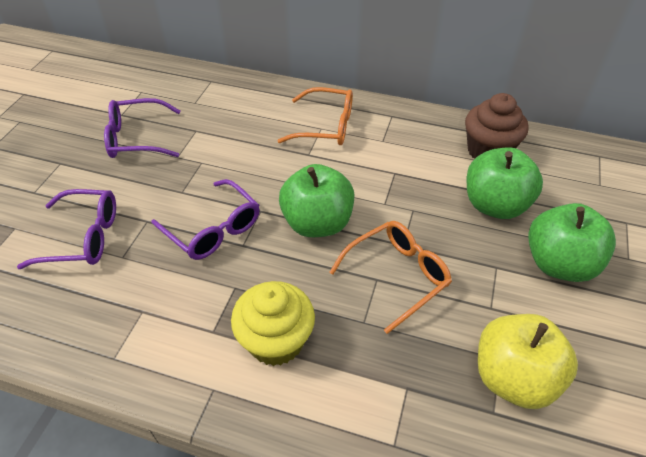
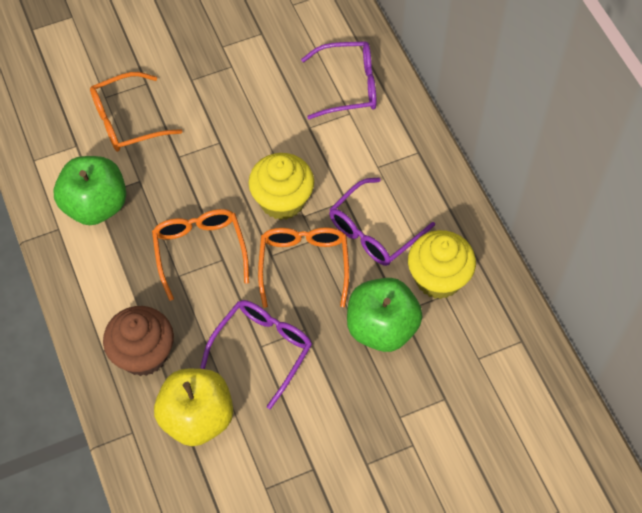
green apple: 3 -> 2
orange glasses: 2 -> 3
yellow cupcake: 1 -> 2

